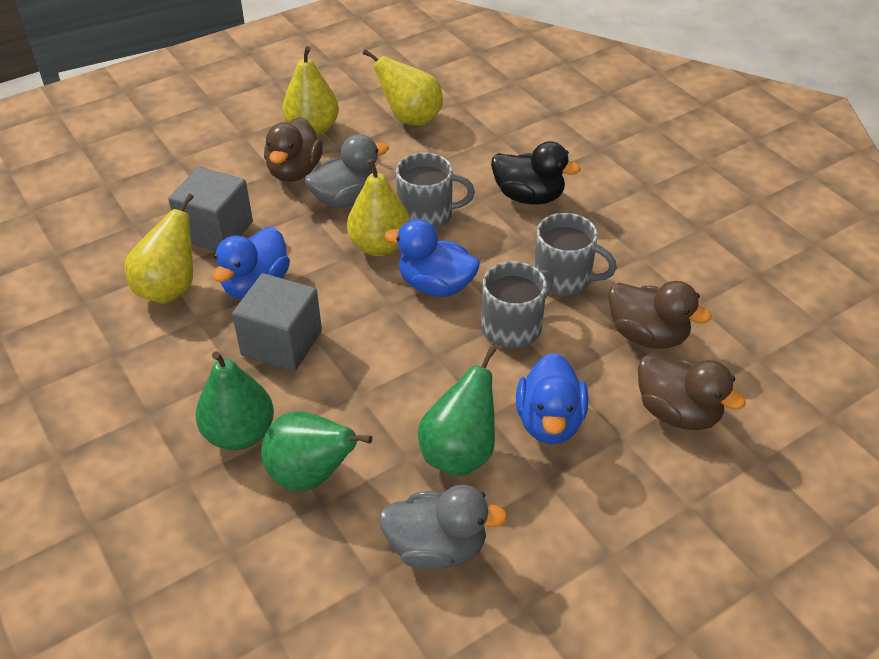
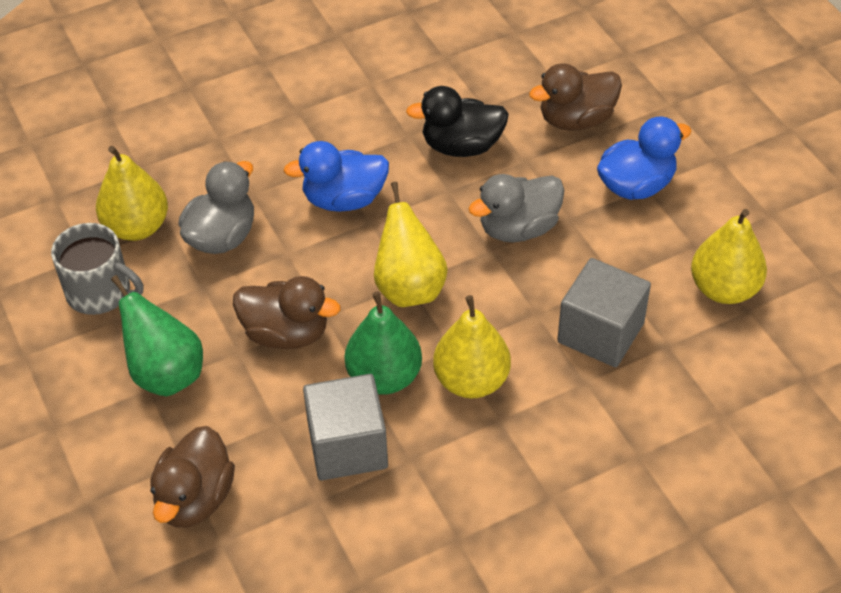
blue duck: 3 -> 2
green pear: 3 -> 2
grey mug: 3 -> 1

